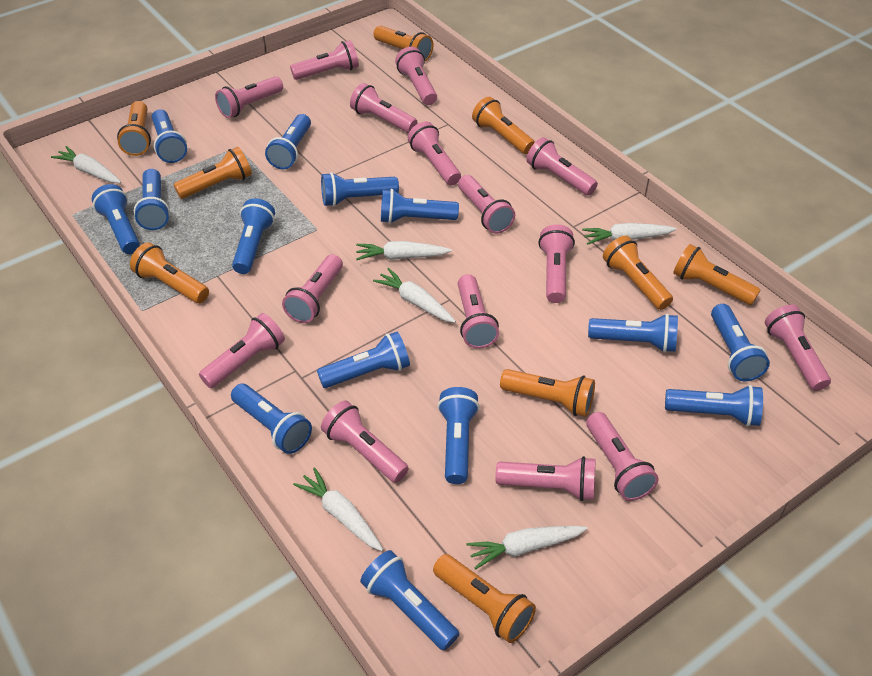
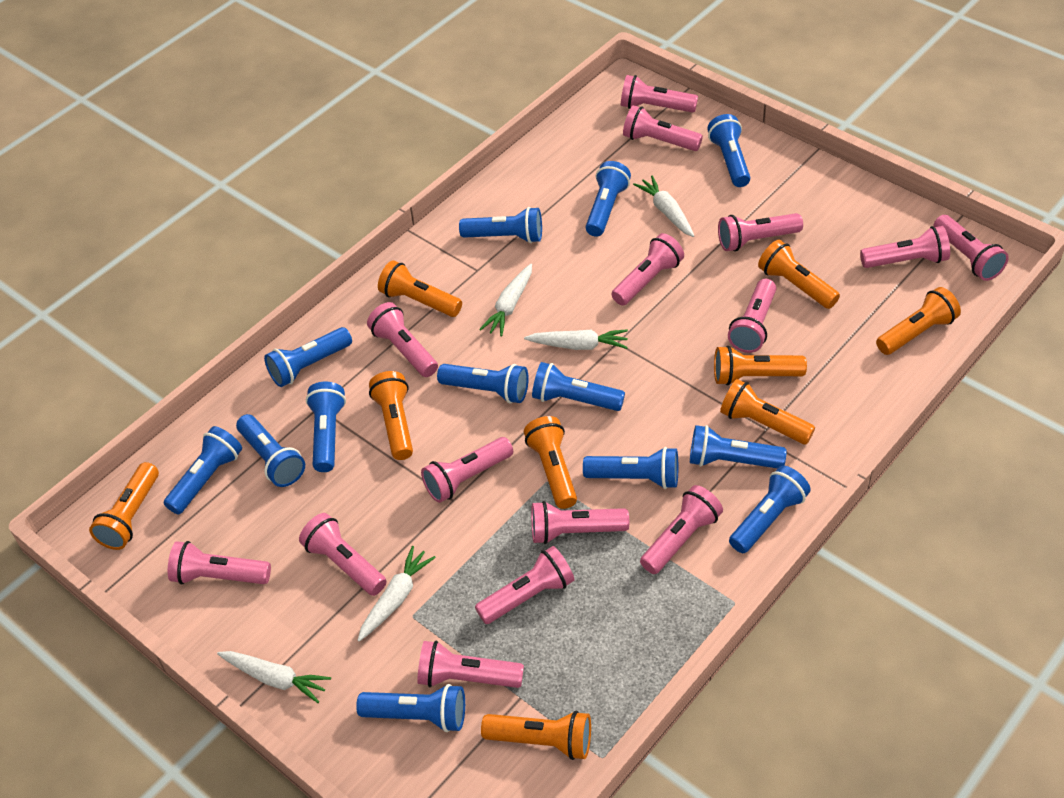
blue flashlight: 14 -> 13
white carrot: 6 -> 5

